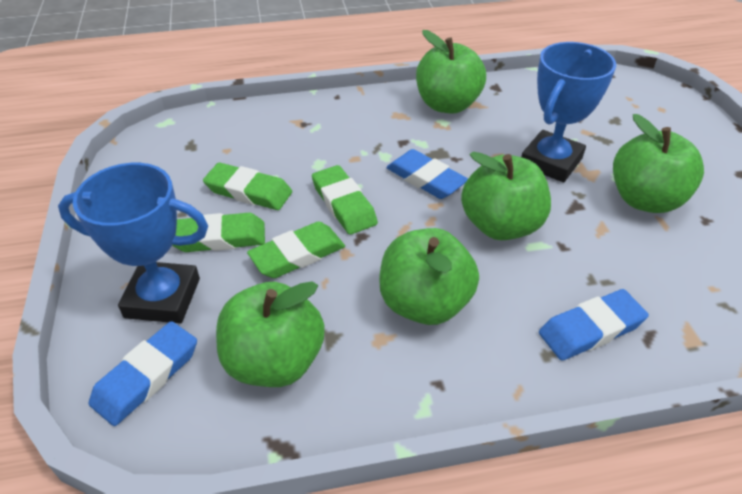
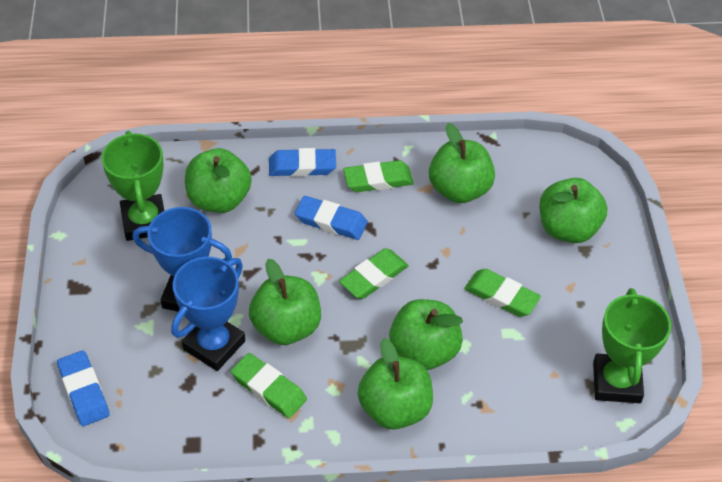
green apple: 5 -> 6
green trophy: 0 -> 2

